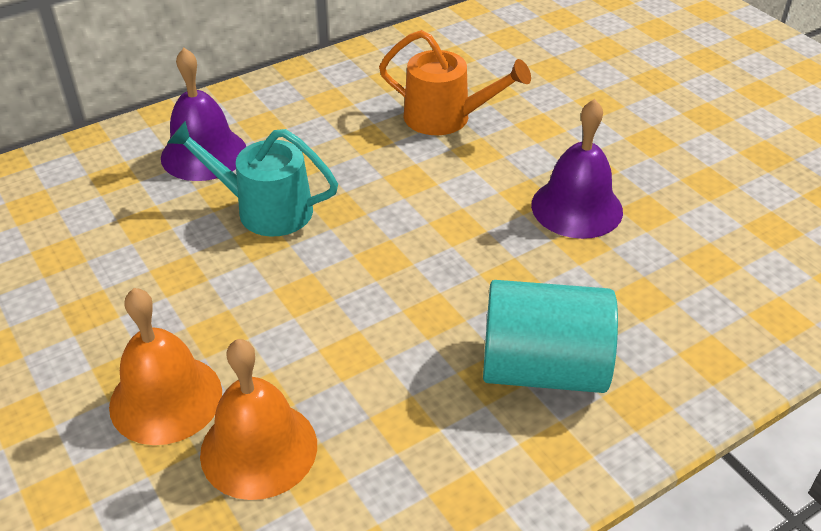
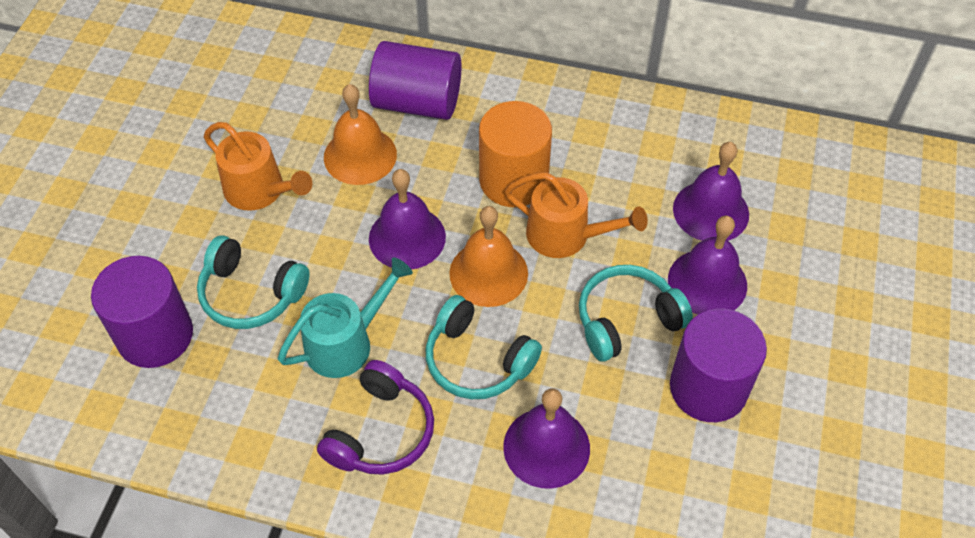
orange cylinder: 0 -> 1
orange watering can: 1 -> 2
purple bell: 2 -> 4
purple cylinder: 0 -> 3
purple headphones: 0 -> 1
turquoise cylinder: 1 -> 0
turquoise headphones: 0 -> 3

